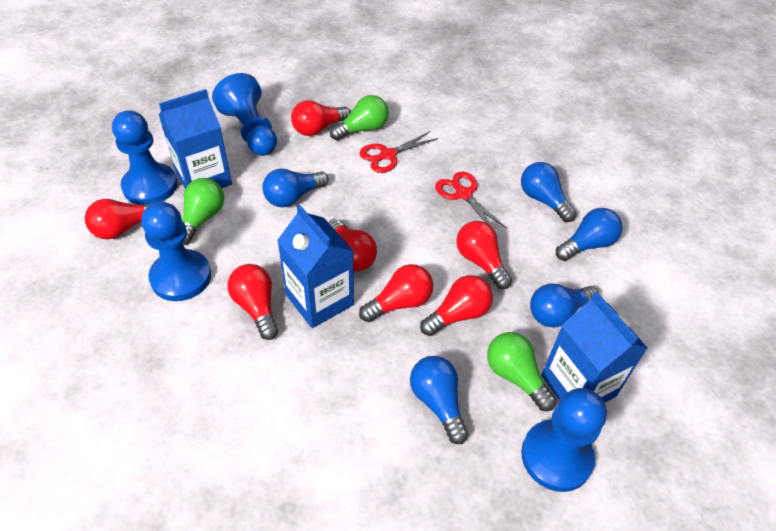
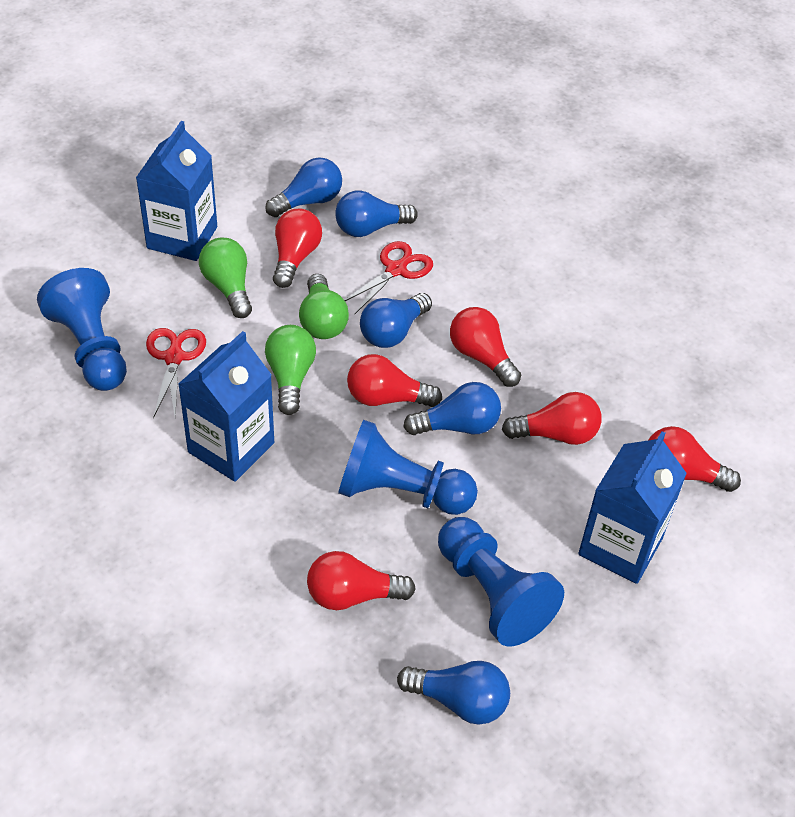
blue pawn: 4 -> 3
red light bulb: 7 -> 6

